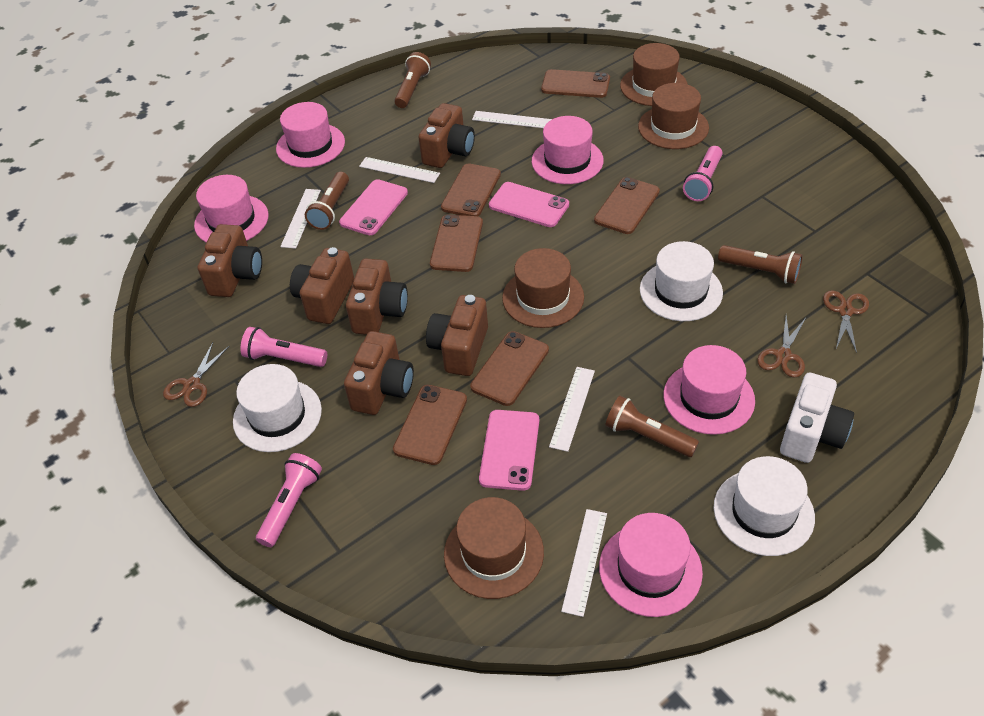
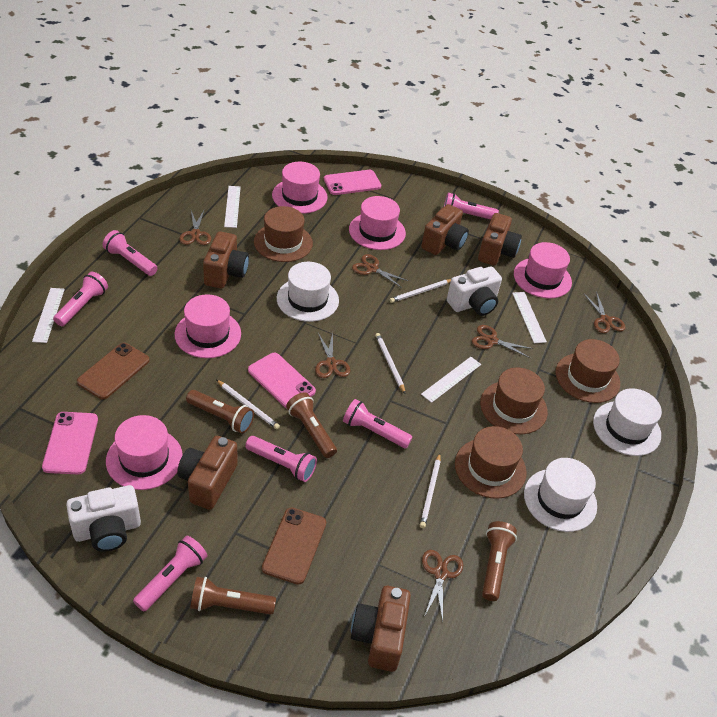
brown camera: 6 -> 5
brown phone: 6 -> 2
brown scissors: 3 -> 6
pink flashlight: 3 -> 6
white camera: 1 -> 2
white pencil: 0 -> 4
white ruler: 5 -> 4

